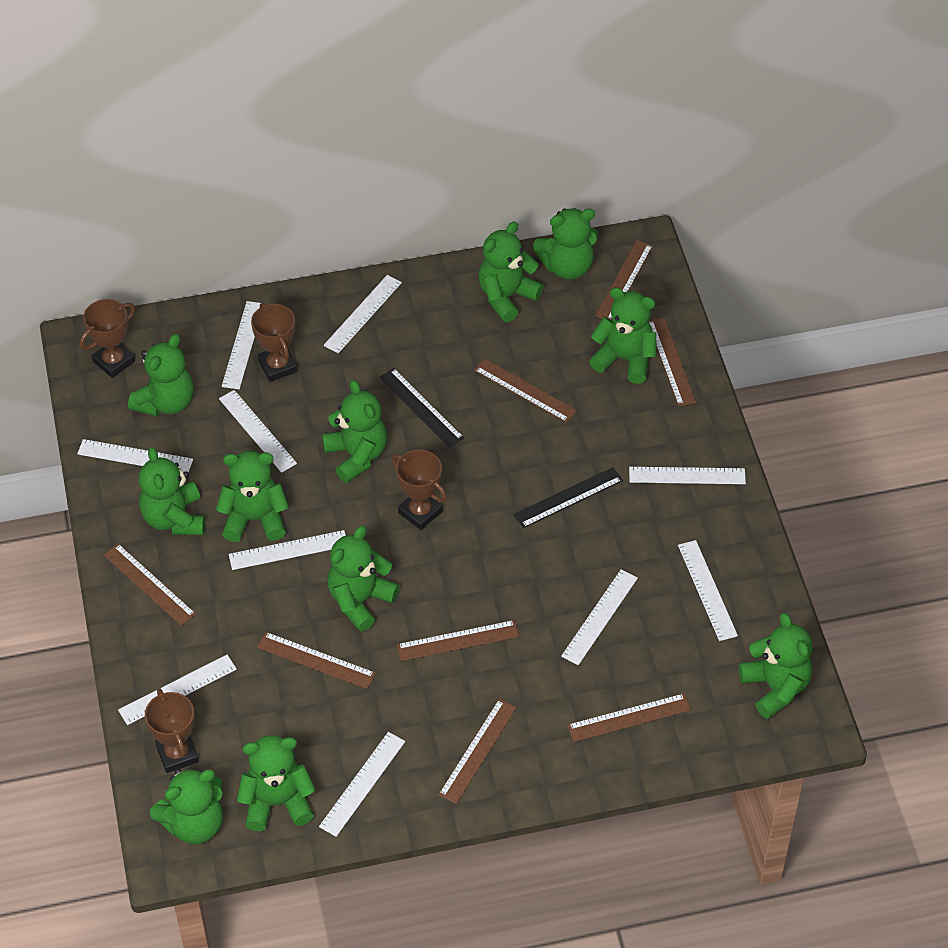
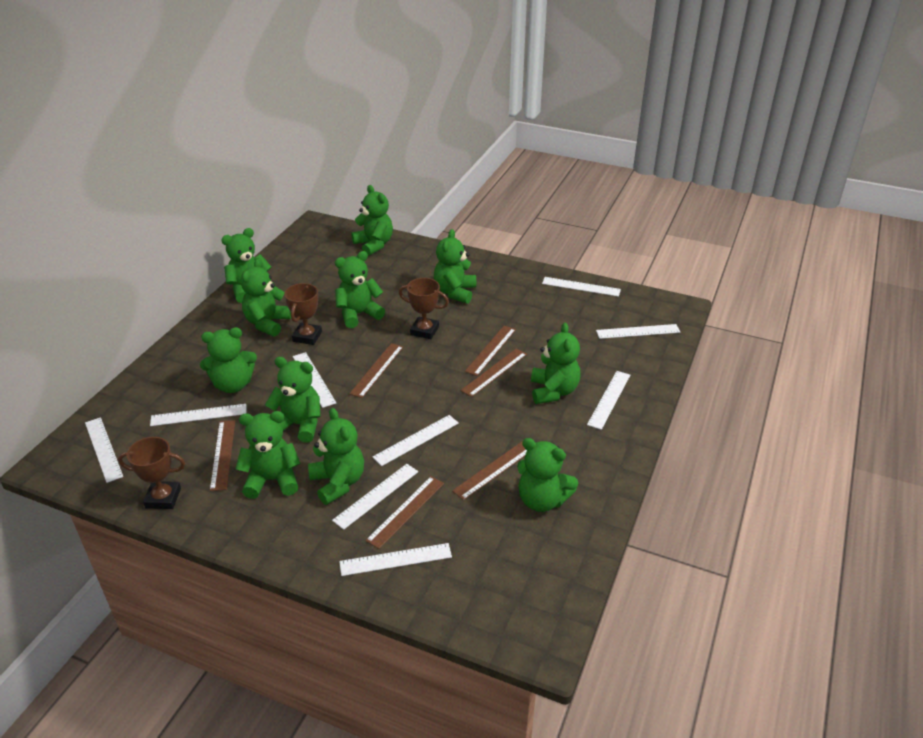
black ruler: 2 -> 0
brown ruler: 8 -> 6
brown trophy: 4 -> 3
white ruler: 10 -> 9

